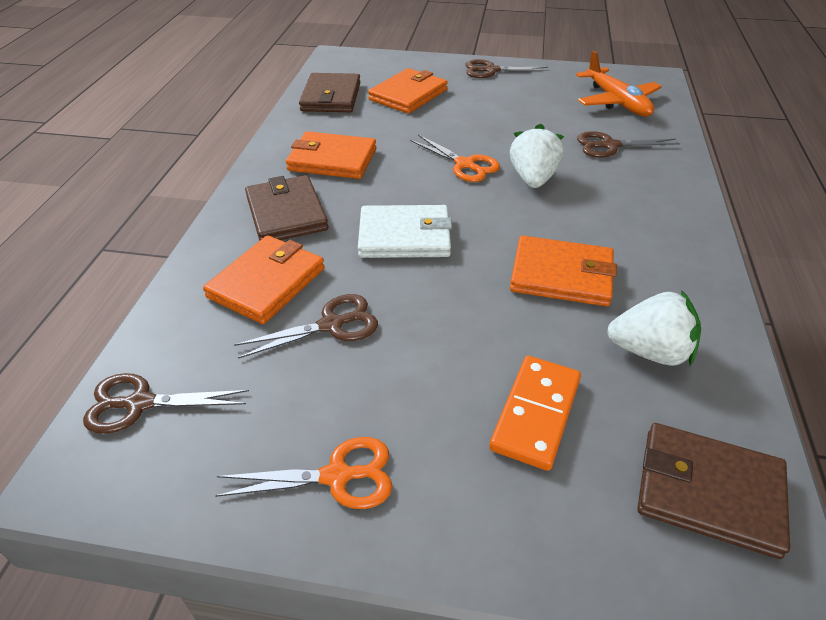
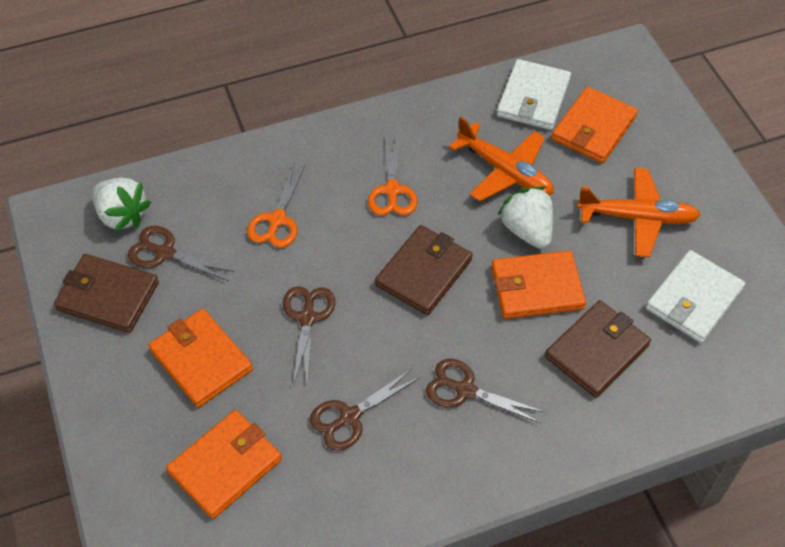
orange domino: 1 -> 0
orange plane: 1 -> 2
white wallet: 1 -> 2

